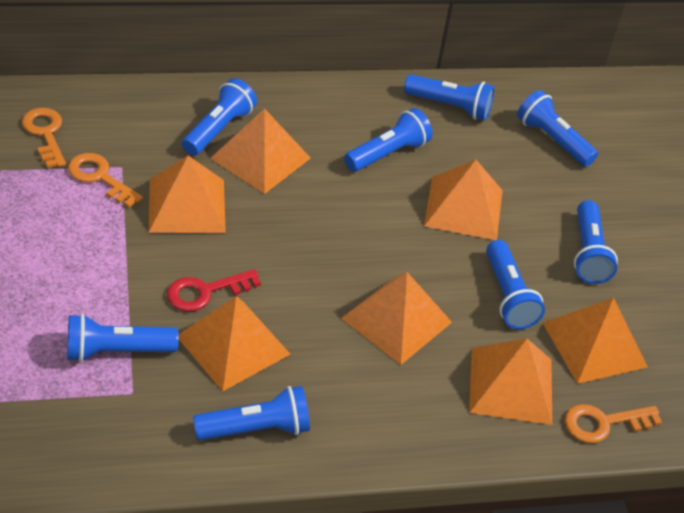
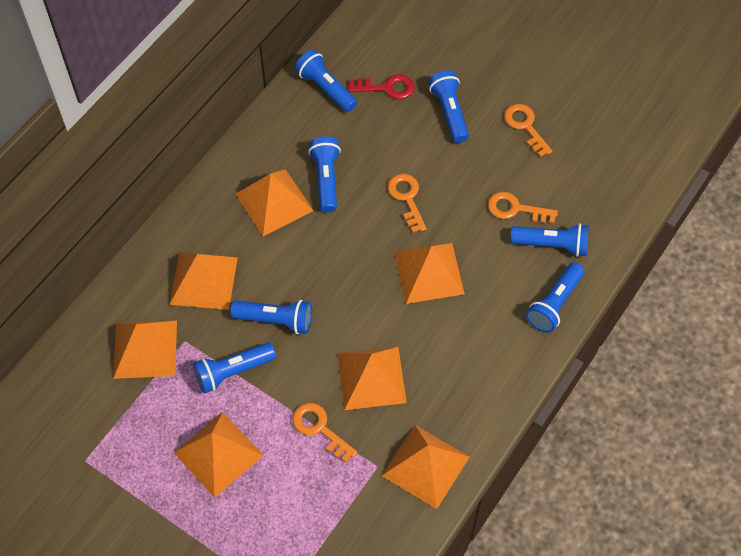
blue flashlight: 8 -> 7
orange key: 3 -> 4

